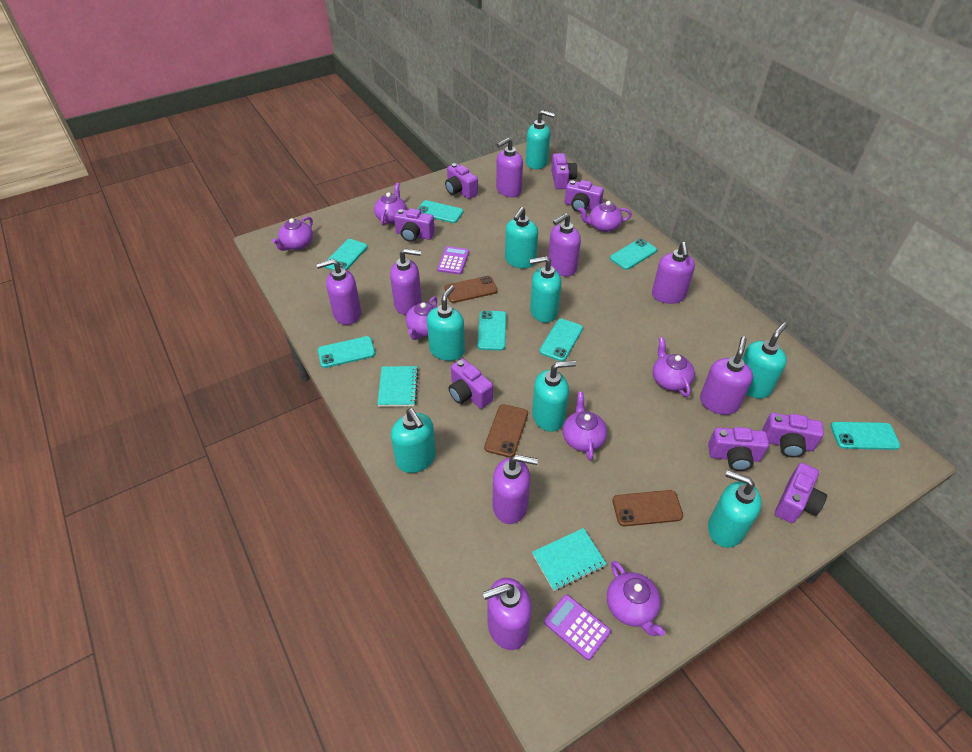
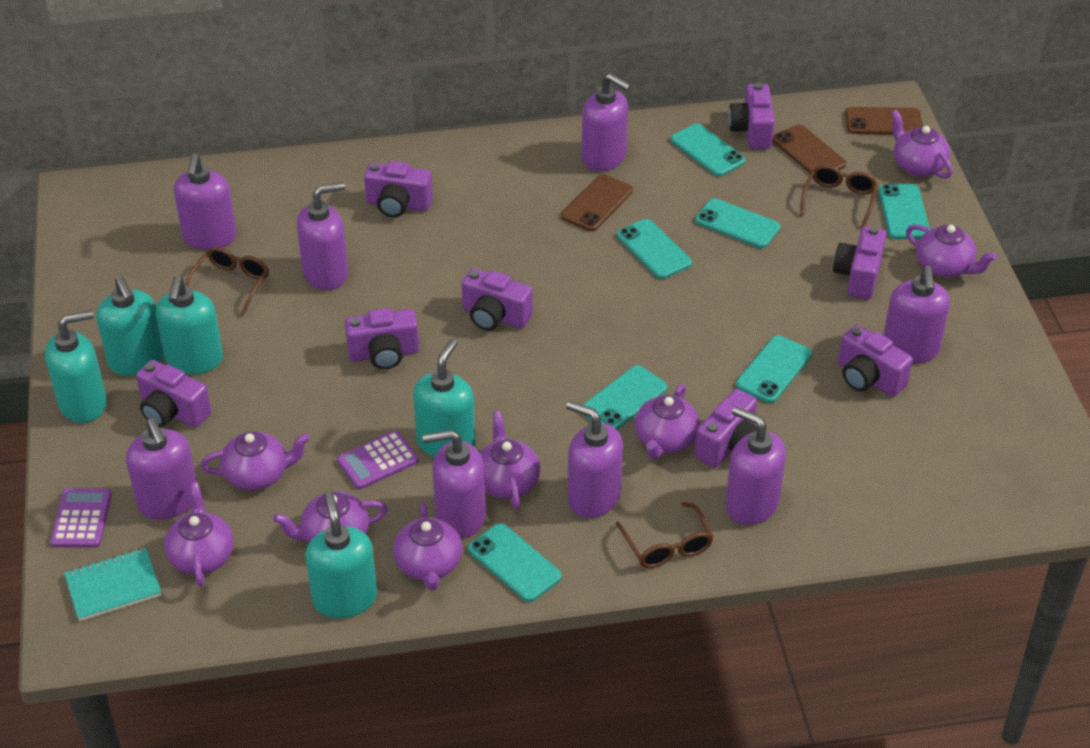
brown glasses: 0 -> 3
purple teapot: 7 -> 8
turquoise notebook: 2 -> 1
turquoise soap dispenser: 8 -> 5

